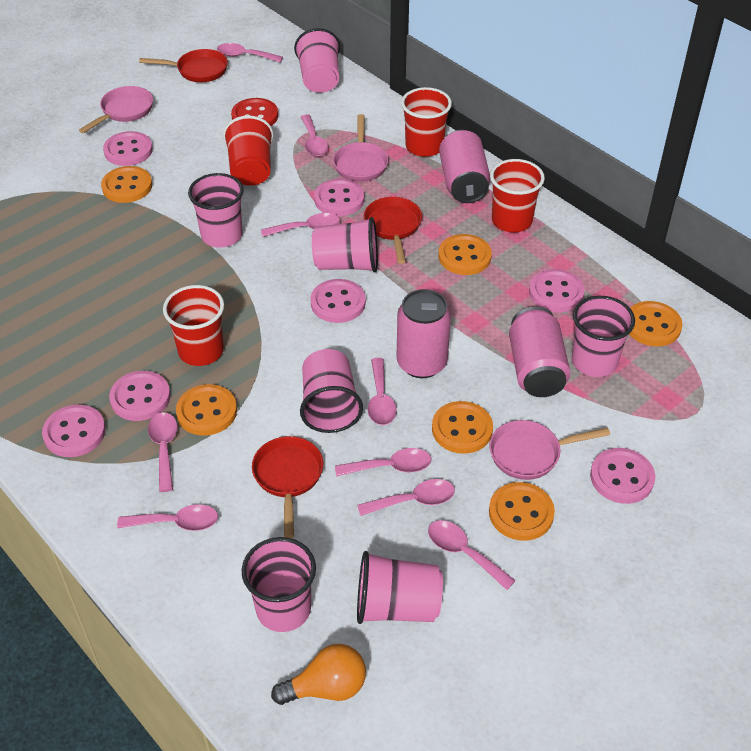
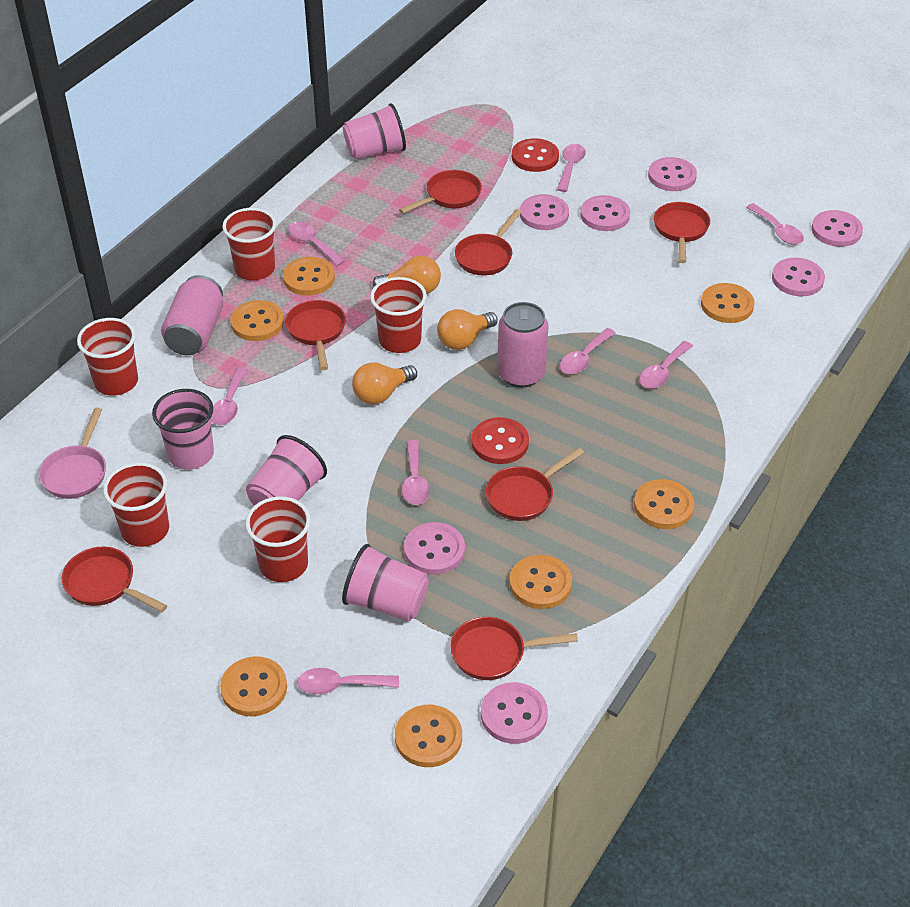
orange button: 6 -> 7
orange light bulb: 1 -> 3
pink can: 3 -> 2
pink cup: 7 -> 4
pink pan: 3 -> 1
pink spoon: 9 -> 8
red button: 1 -> 2
red cup: 4 -> 5
red pan: 3 -> 7

